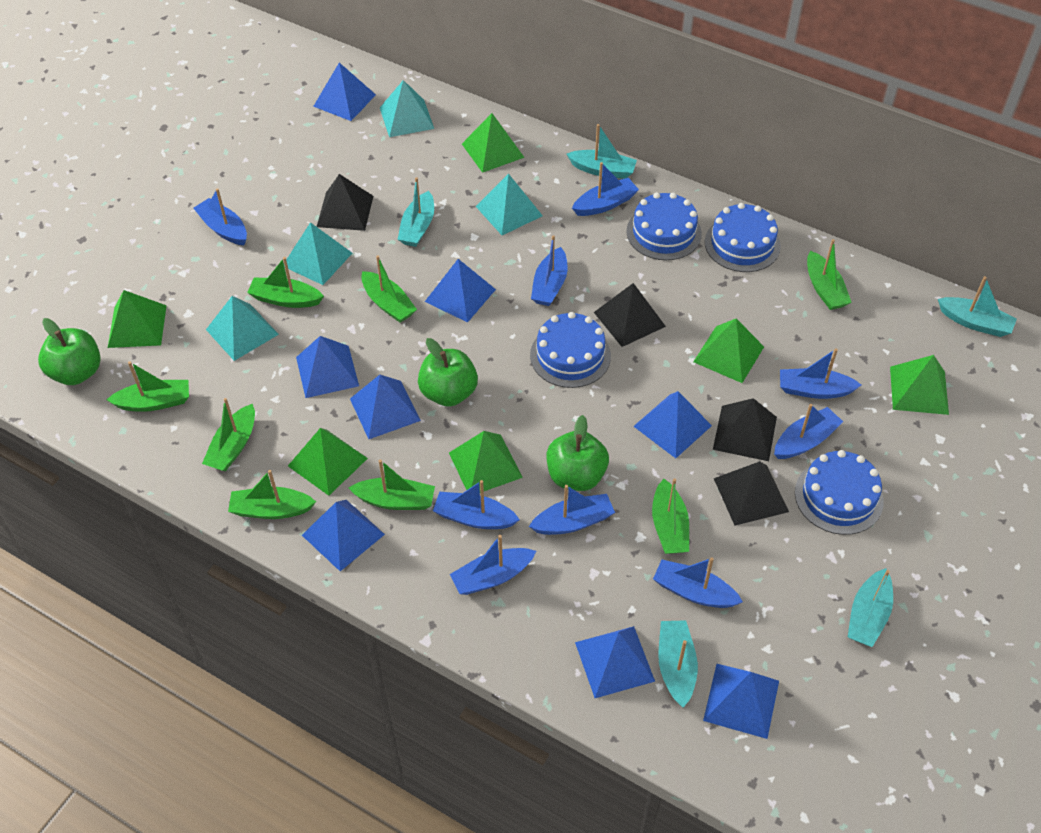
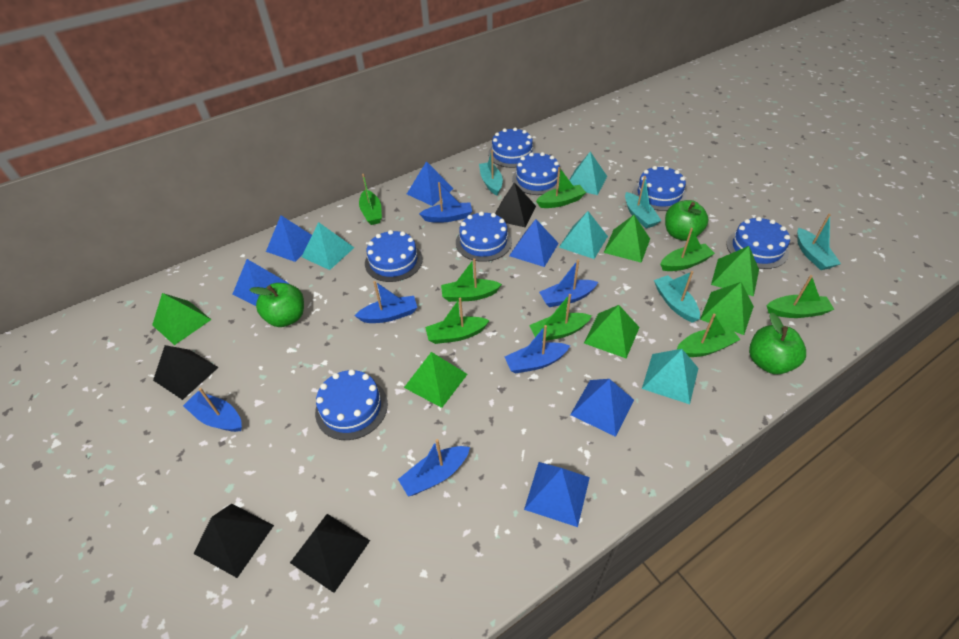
blue boat: 9 -> 6
blue cake: 4 -> 7
blue pyramid: 8 -> 6
turquoise boat: 5 -> 4

